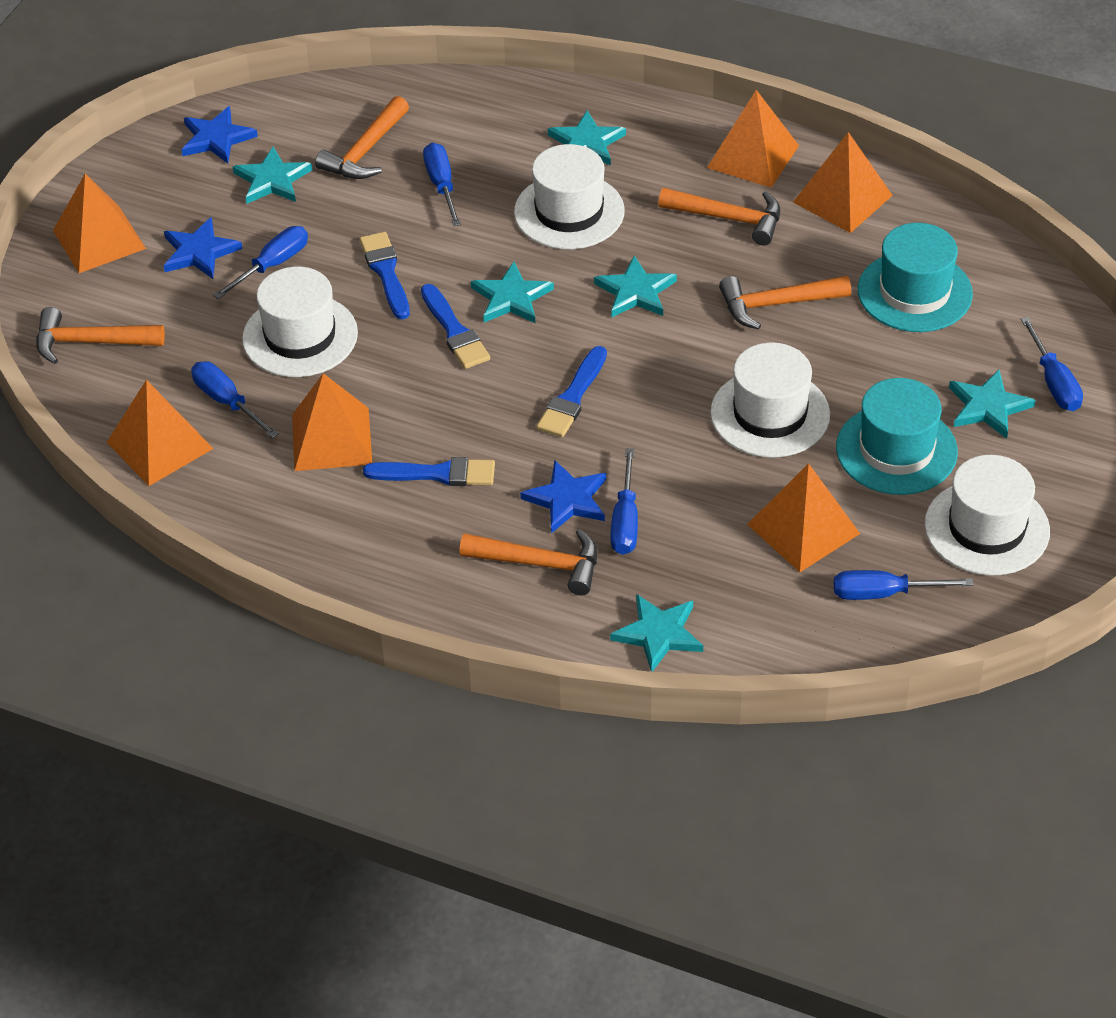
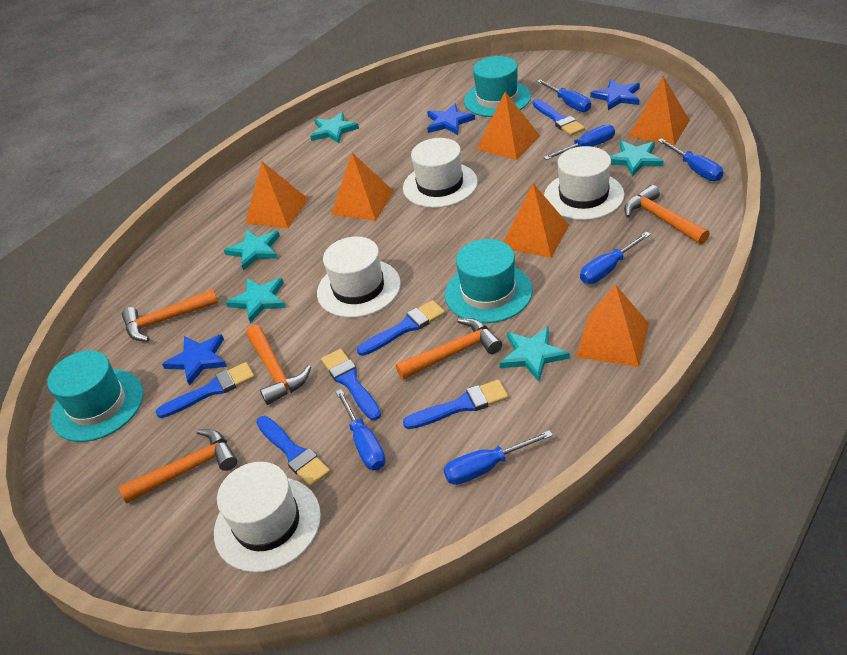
blue brush: 4 -> 6
turquoise hat: 2 -> 3
turquoise star: 6 -> 5

